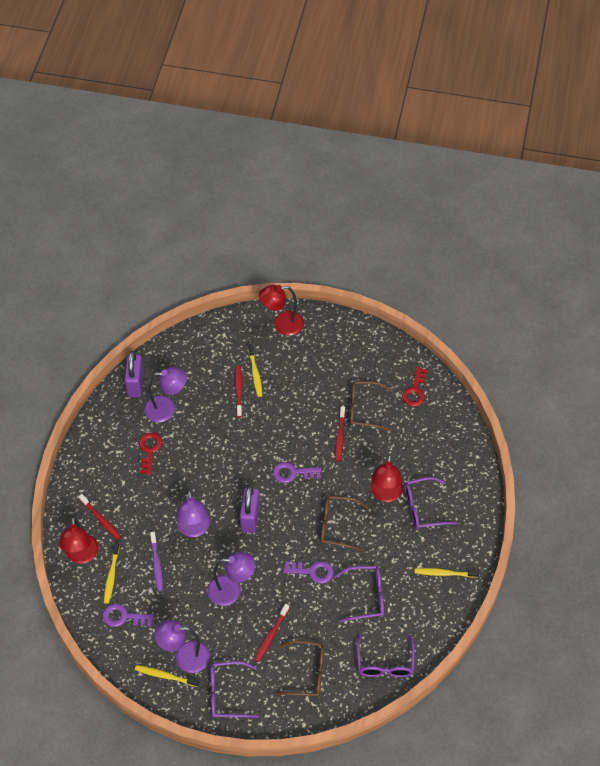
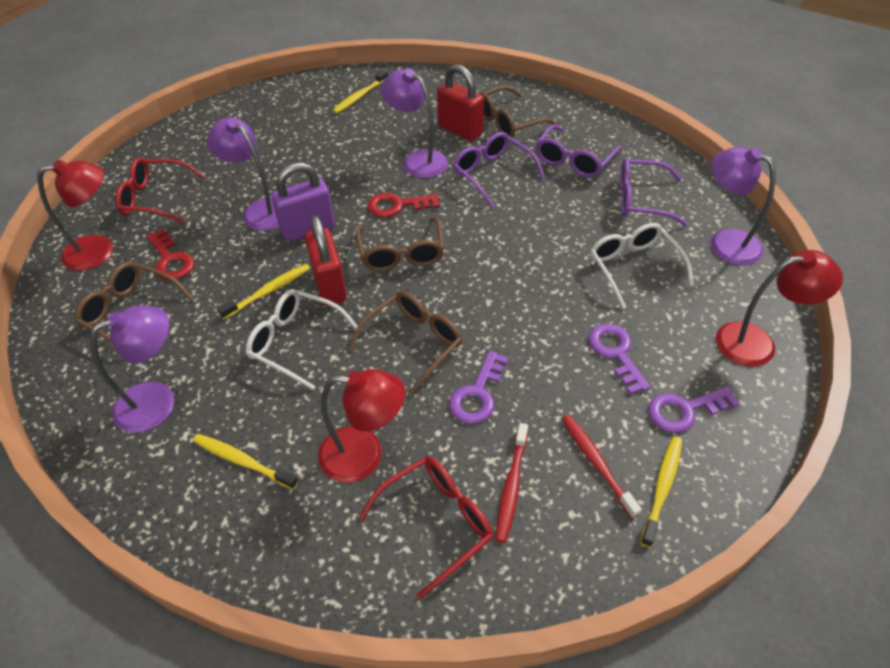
brown glasses: 3 -> 4
purple glasses: 4 -> 3
purple padlock: 2 -> 1
purple toothbrush: 1 -> 0
red glasses: 0 -> 2
red padlock: 0 -> 2
red toothbrush: 4 -> 2
white glasses: 0 -> 2

